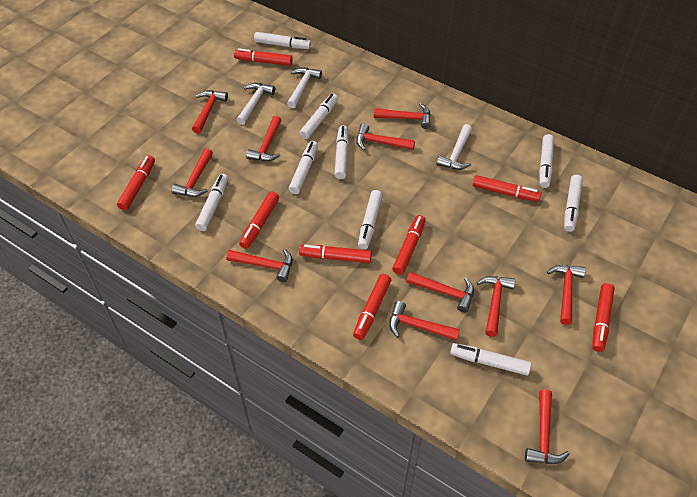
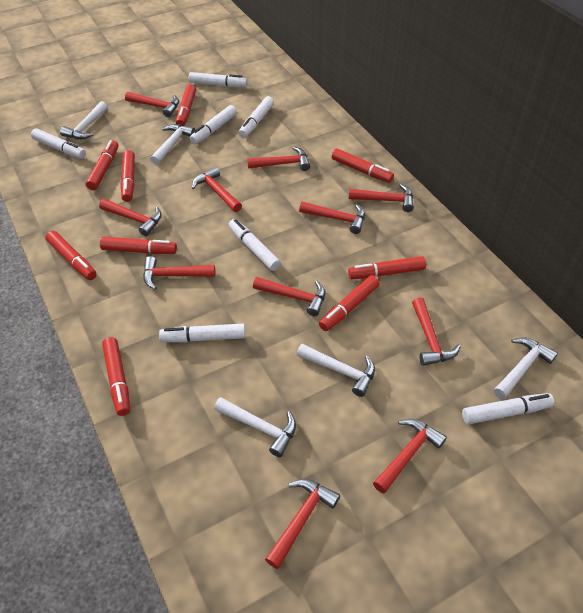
red marker: 8 -> 9
white hammer: 3 -> 5
white marker: 9 -> 7

